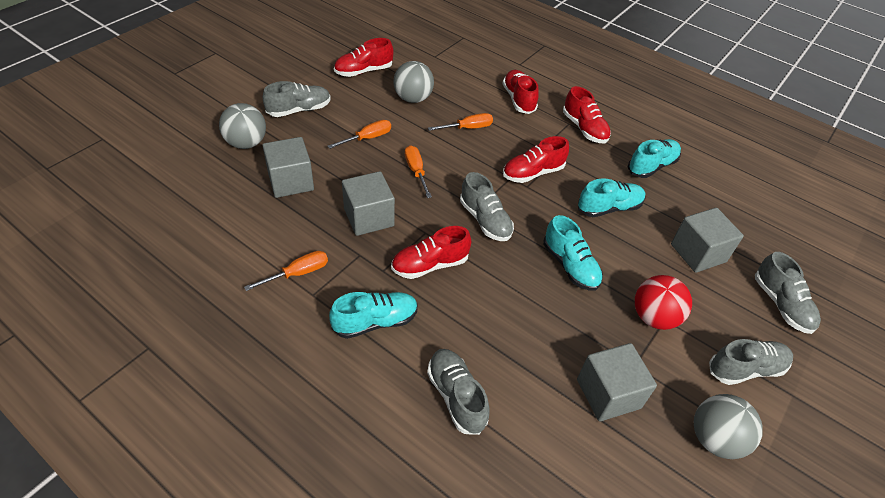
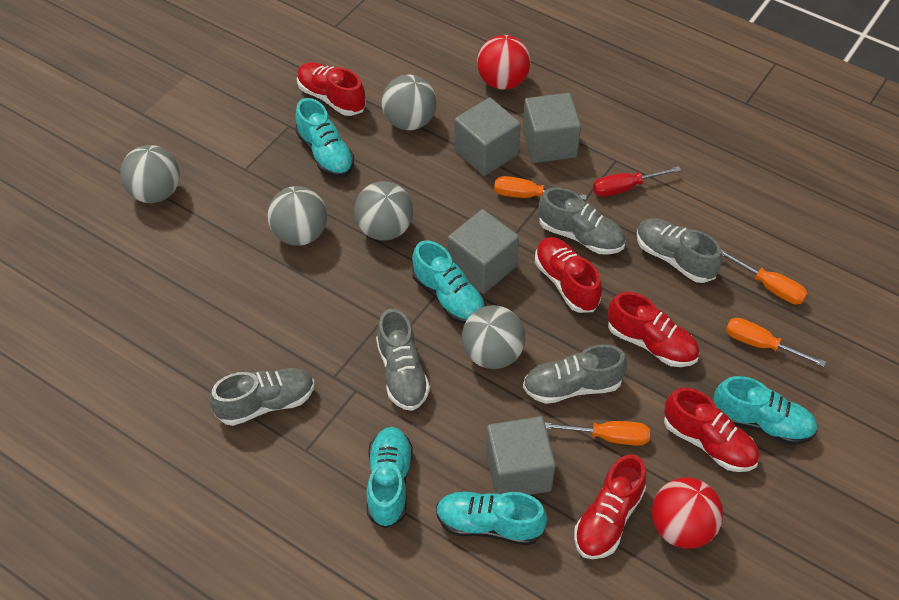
grey ball: 3 -> 5
red ball: 1 -> 2
red screwdriver: 0 -> 1
turquoise shoe: 4 -> 5

